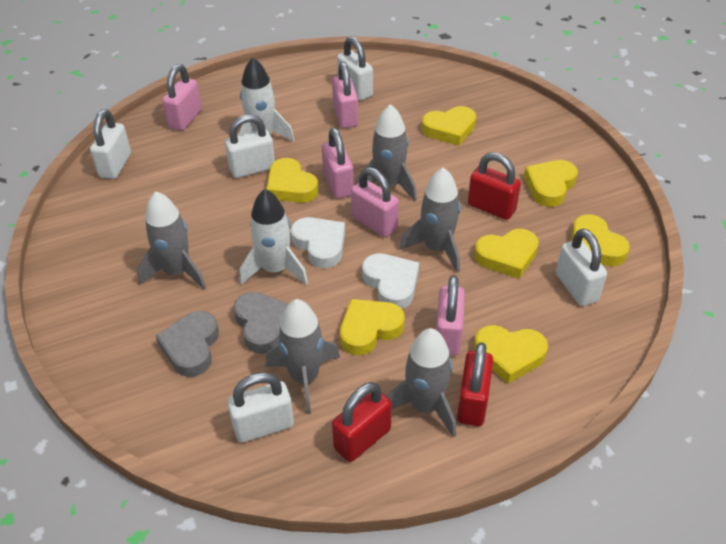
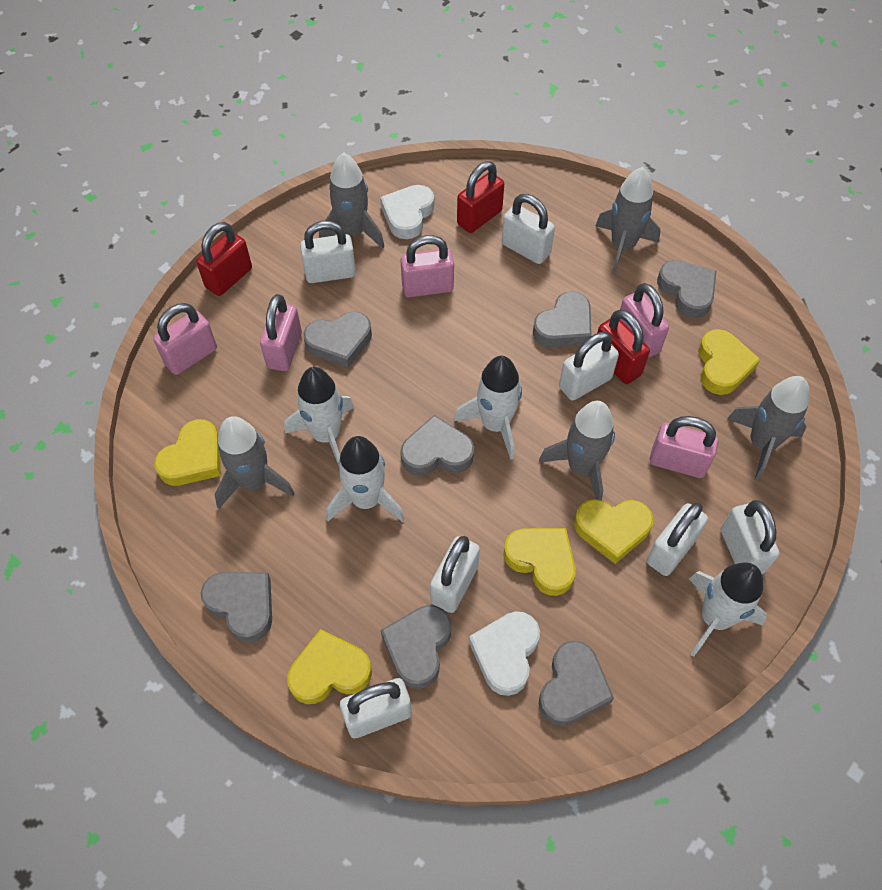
grey heart: 2 -> 7
white padlock: 5 -> 7
white rocket: 2 -> 4
yellow heart: 7 -> 5

